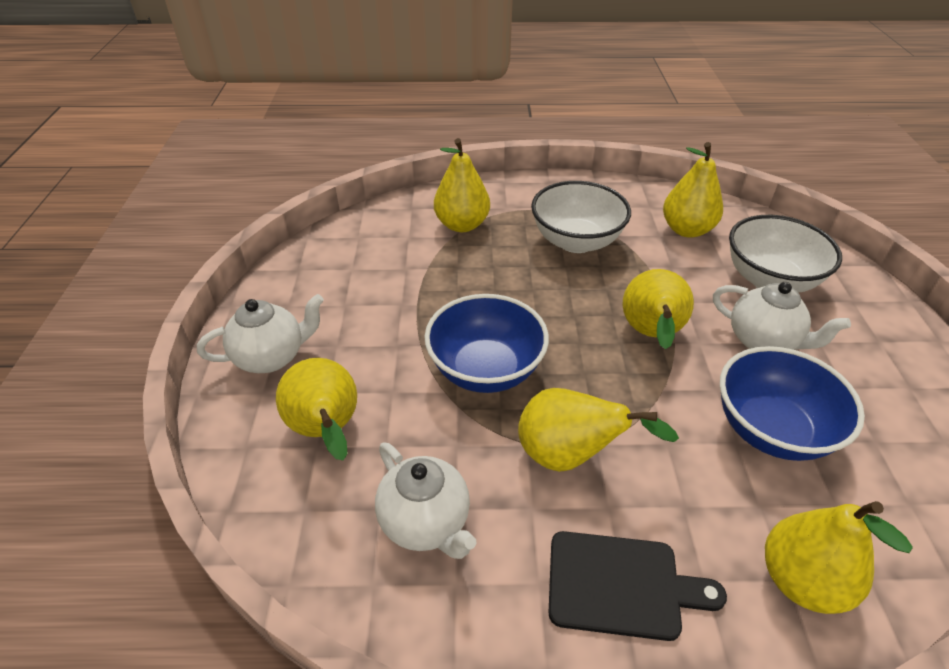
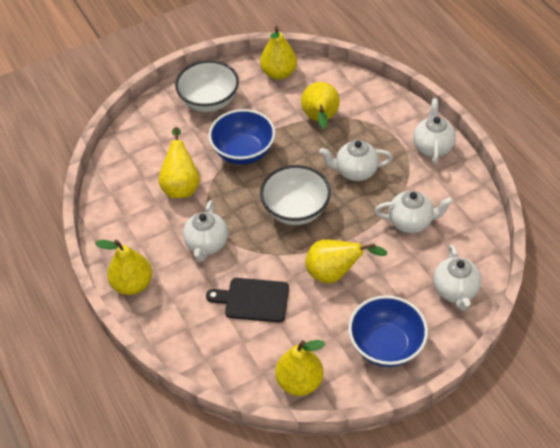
white teapot: 3 -> 5

